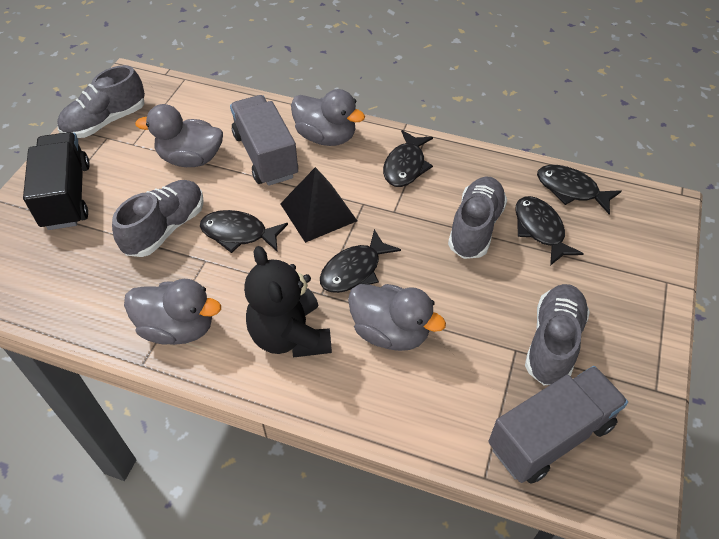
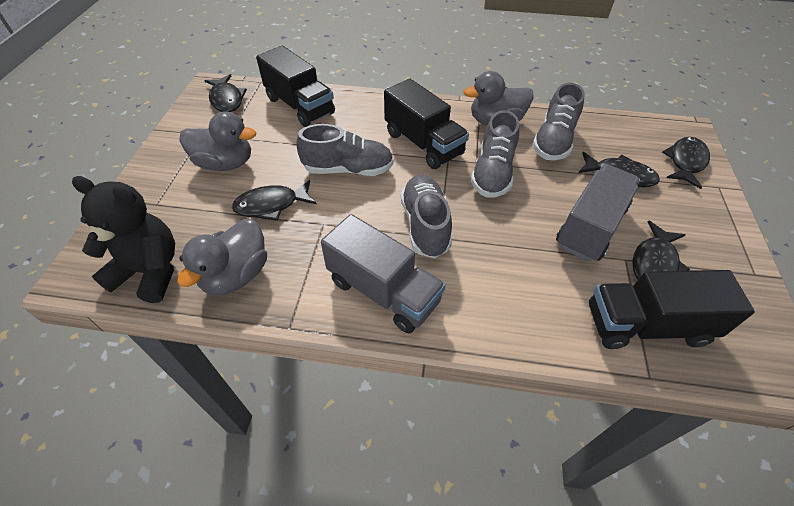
black pyramid: 1 -> 0
black truck: 1 -> 3
grey duck: 4 -> 3

